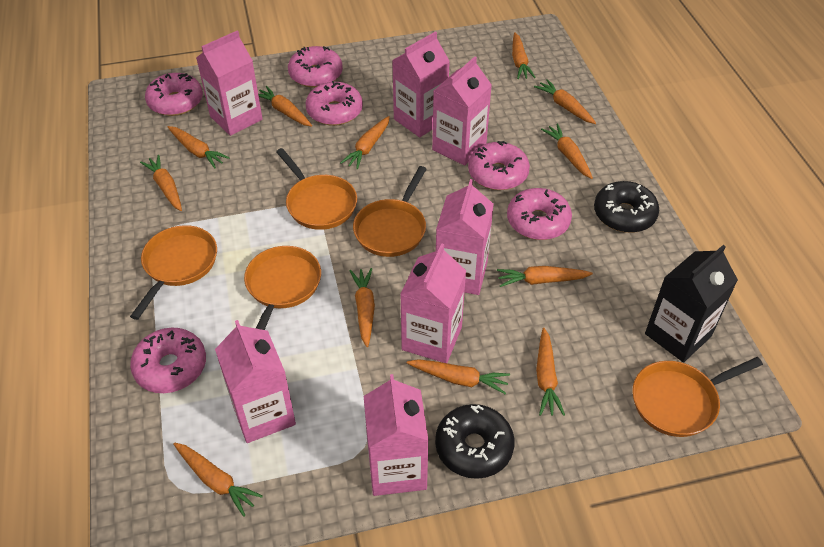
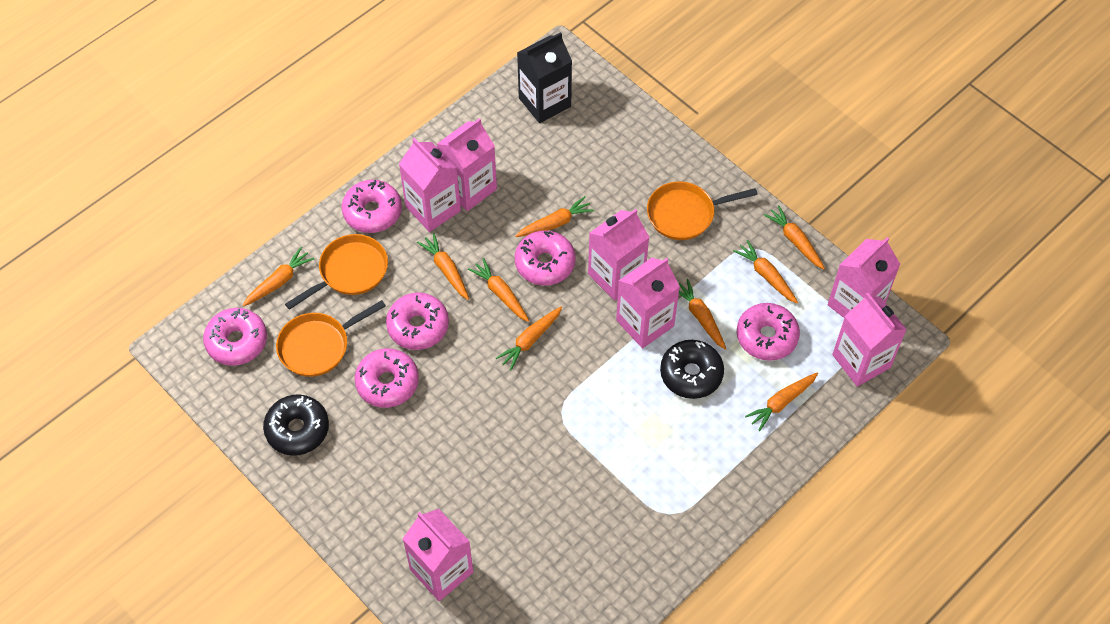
orange carrot: 12 -> 9
orange pan: 5 -> 3

